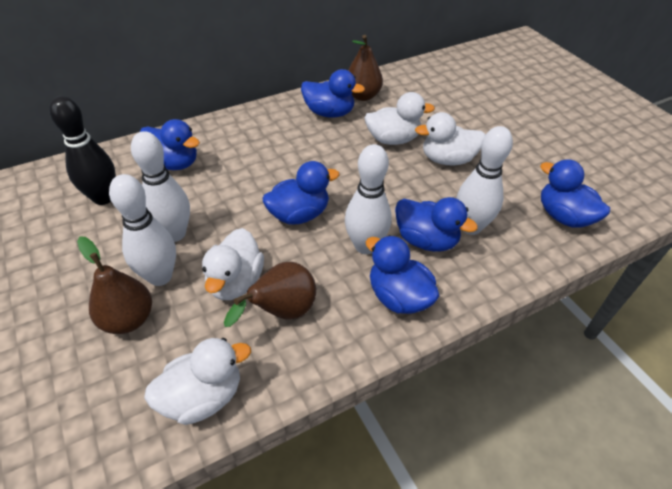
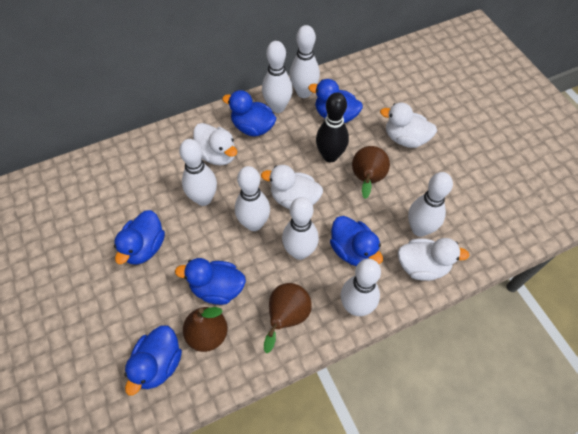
white bowling pin: 4 -> 7

